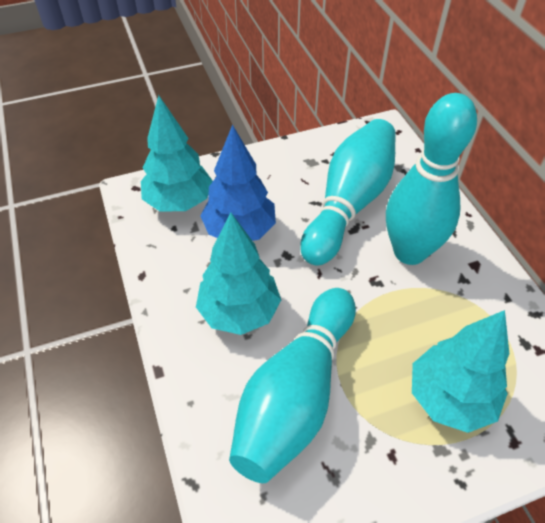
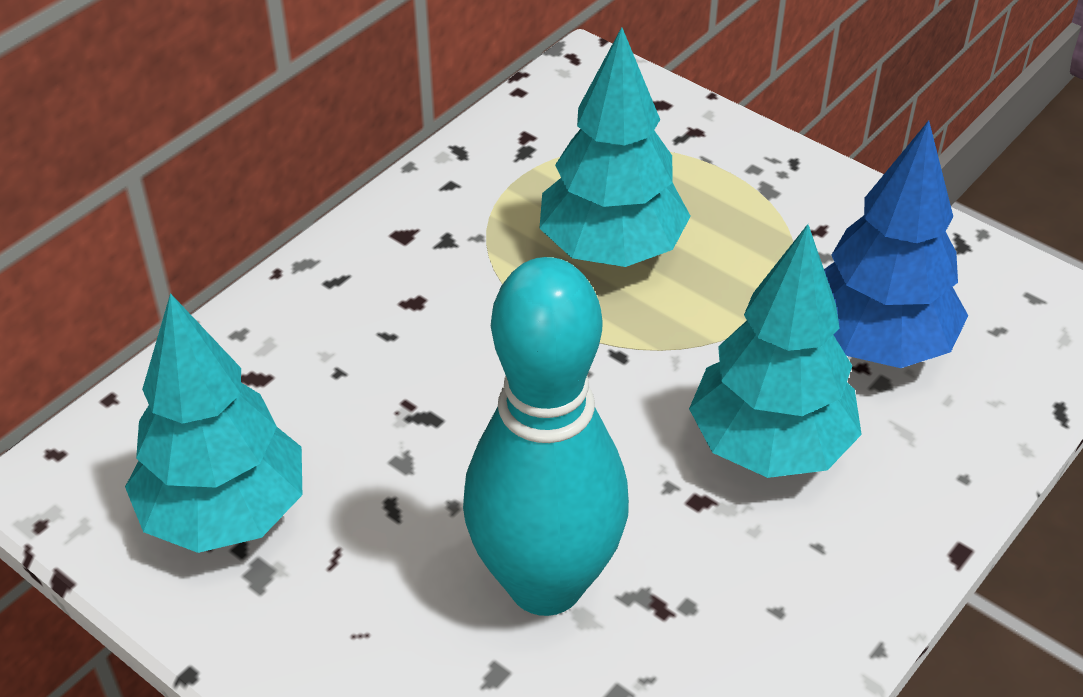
turquoise bowling pin: 3 -> 1

